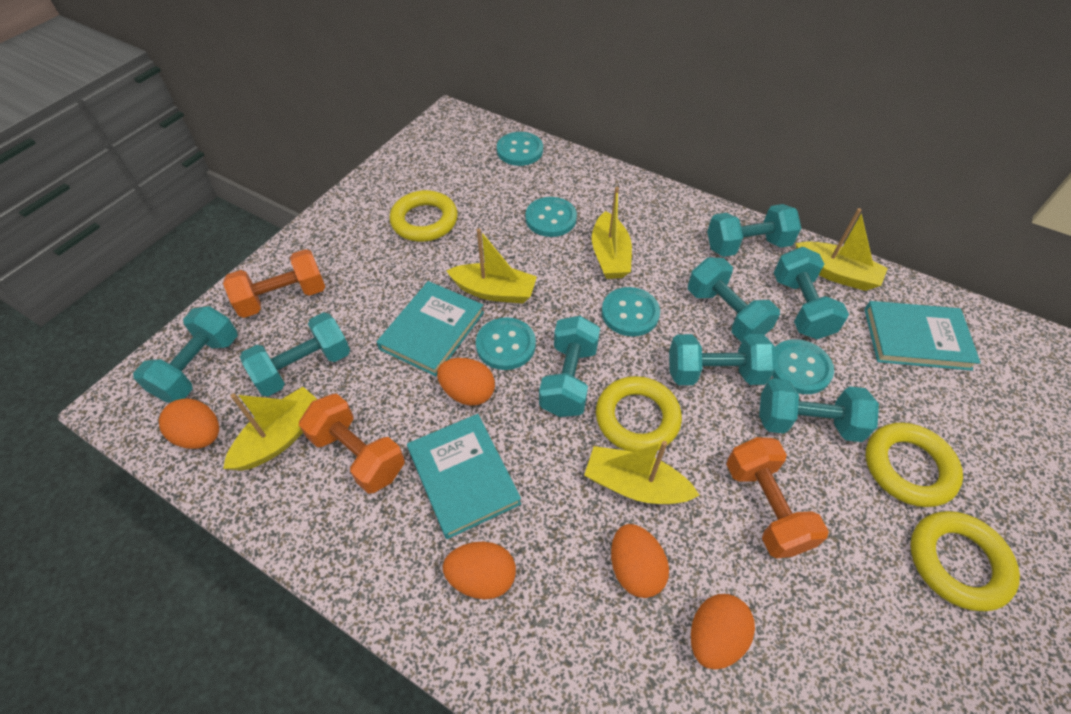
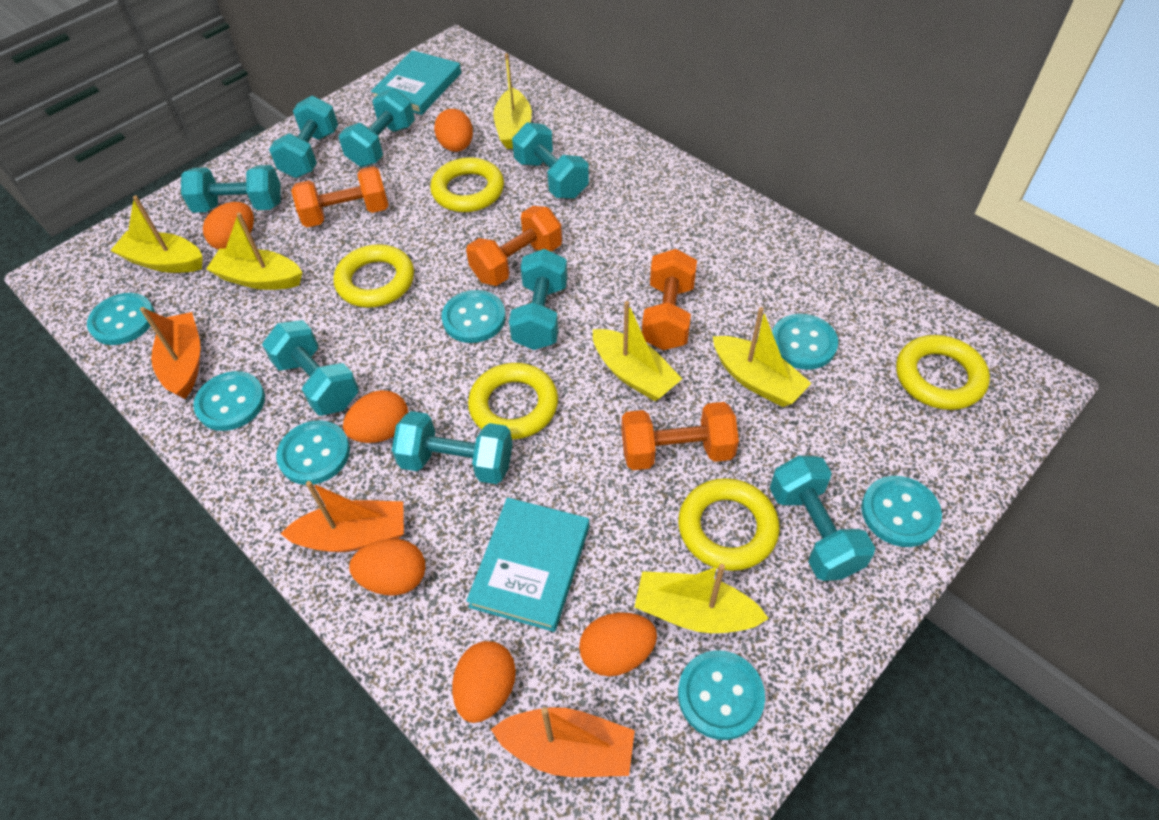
orange boat: 0 -> 3
orange dumbbell: 3 -> 4
orange egg: 5 -> 6
turquoise book: 3 -> 2
turquoise button: 5 -> 7
yellow boat: 5 -> 6
yellow ring: 4 -> 5

